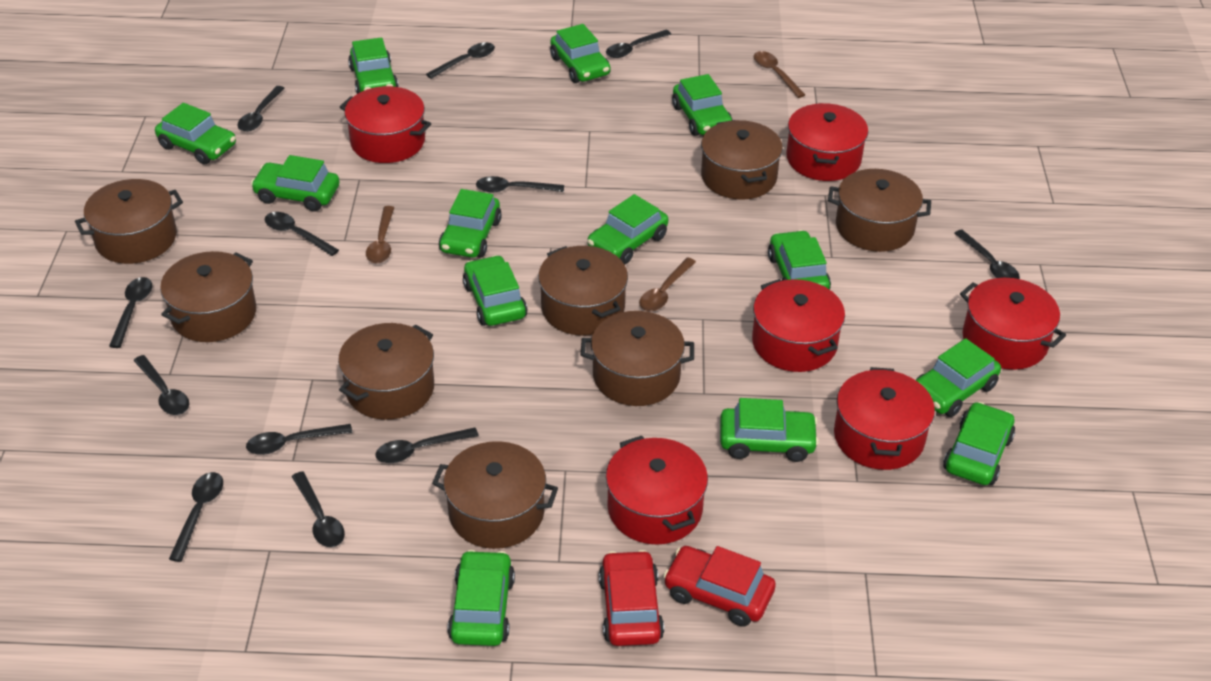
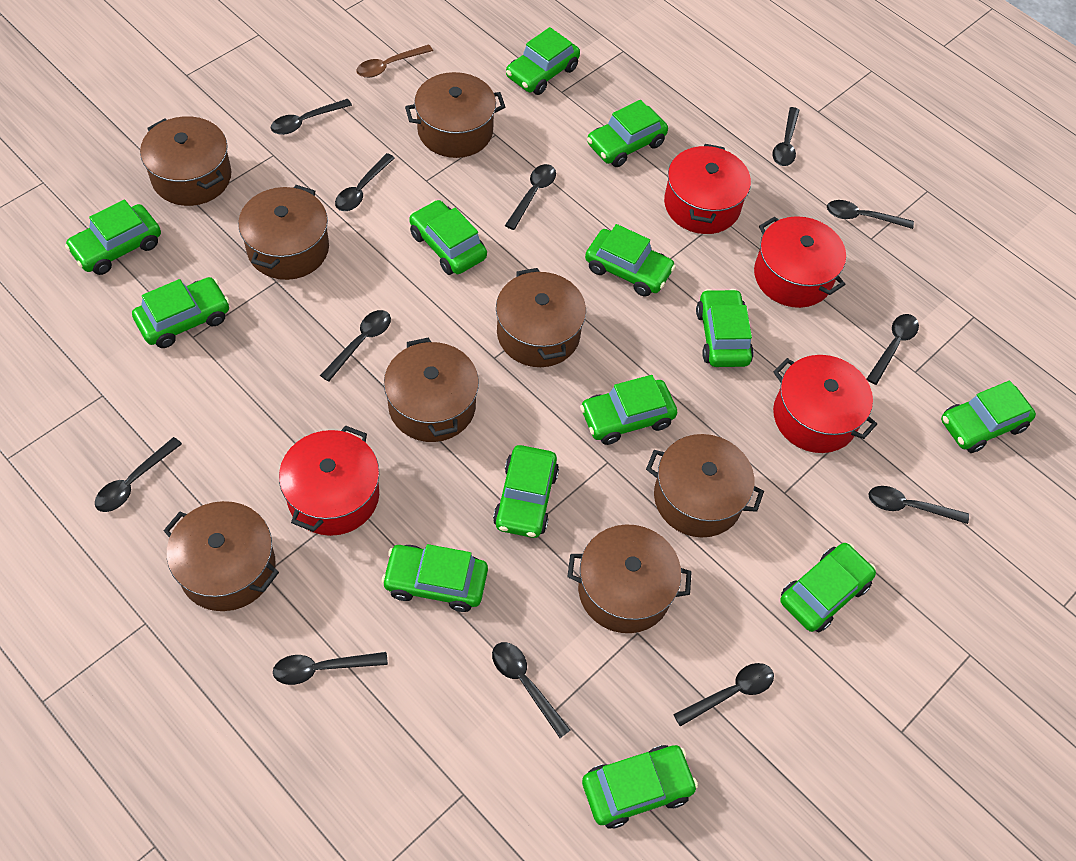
brown spoon: 3 -> 1
red car: 2 -> 0
red pot: 6 -> 4

